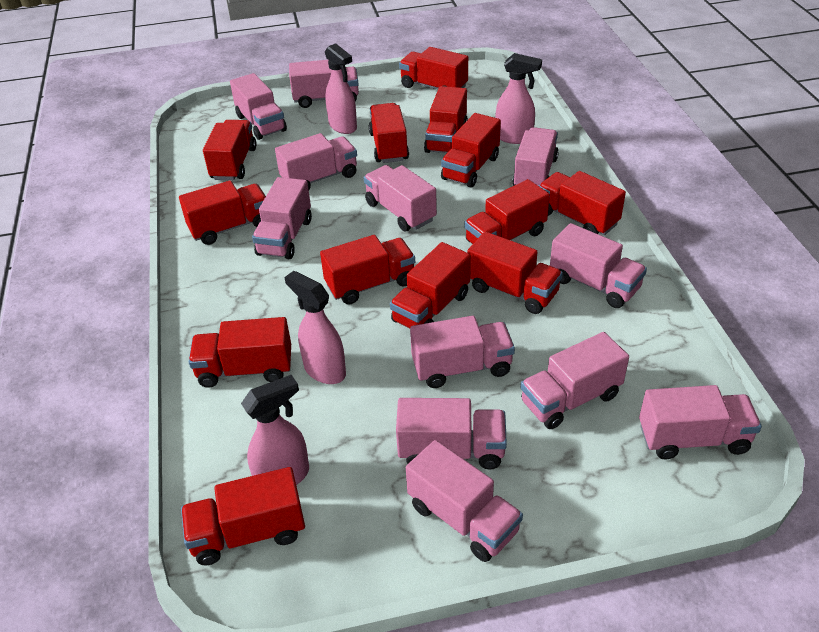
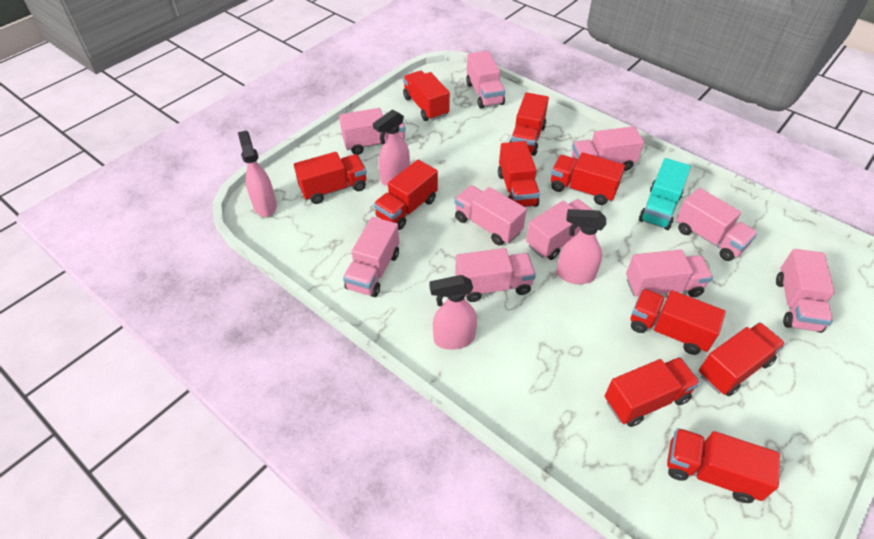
pink truck: 12 -> 10
red truck: 13 -> 10
turquoise truck: 0 -> 1

